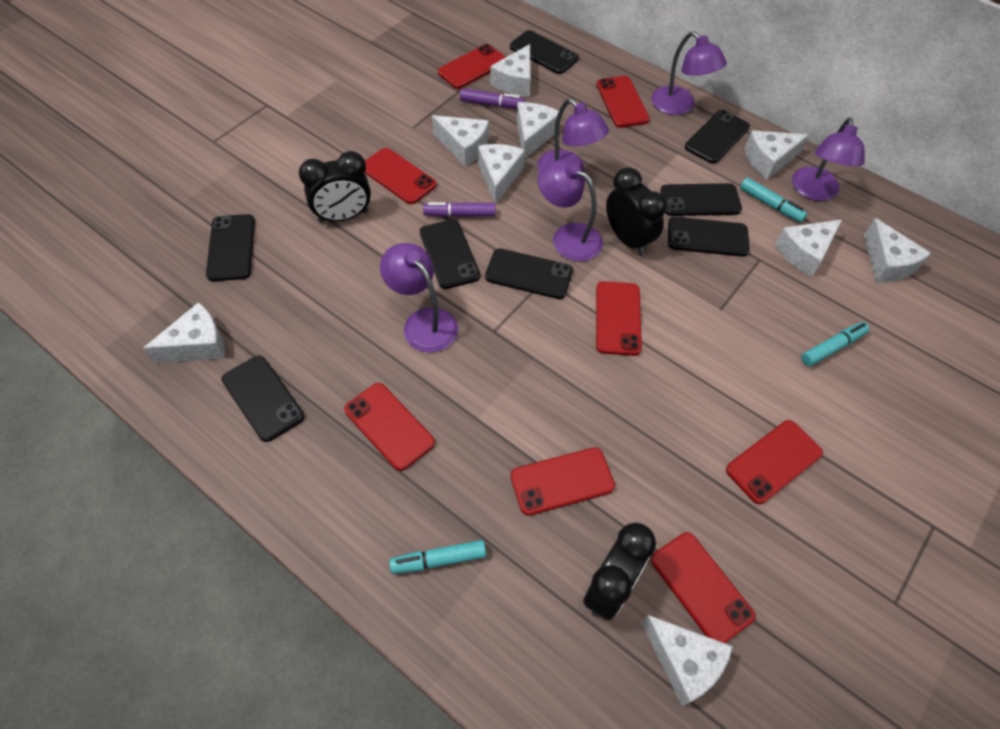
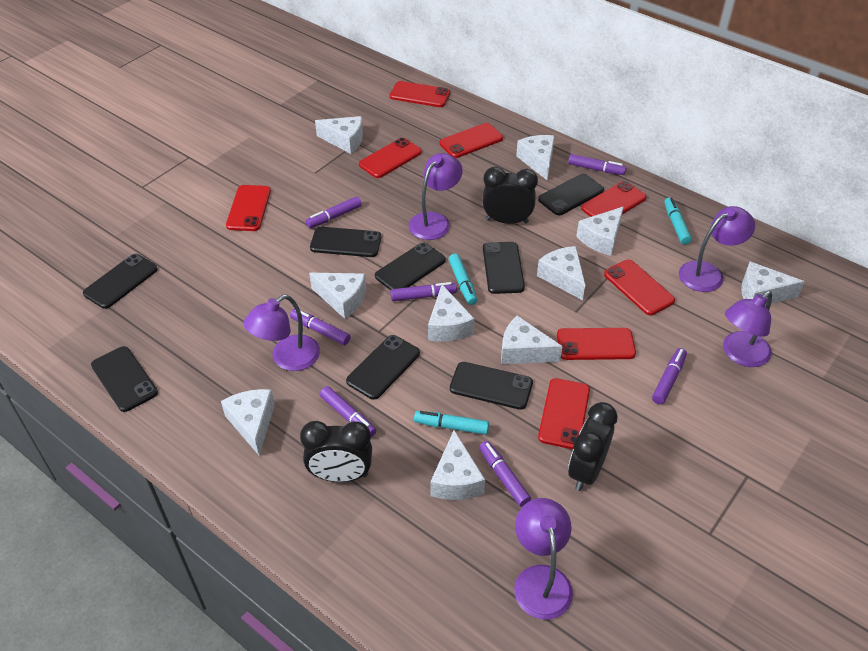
purple marker: 2 -> 7
white cheese: 9 -> 10

